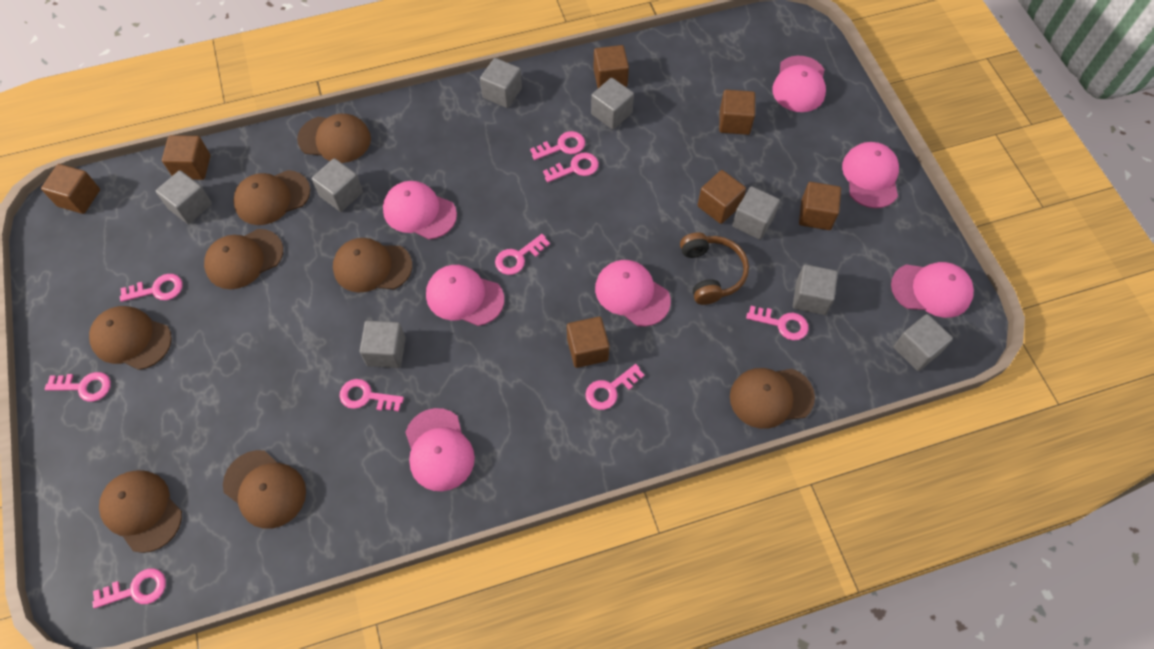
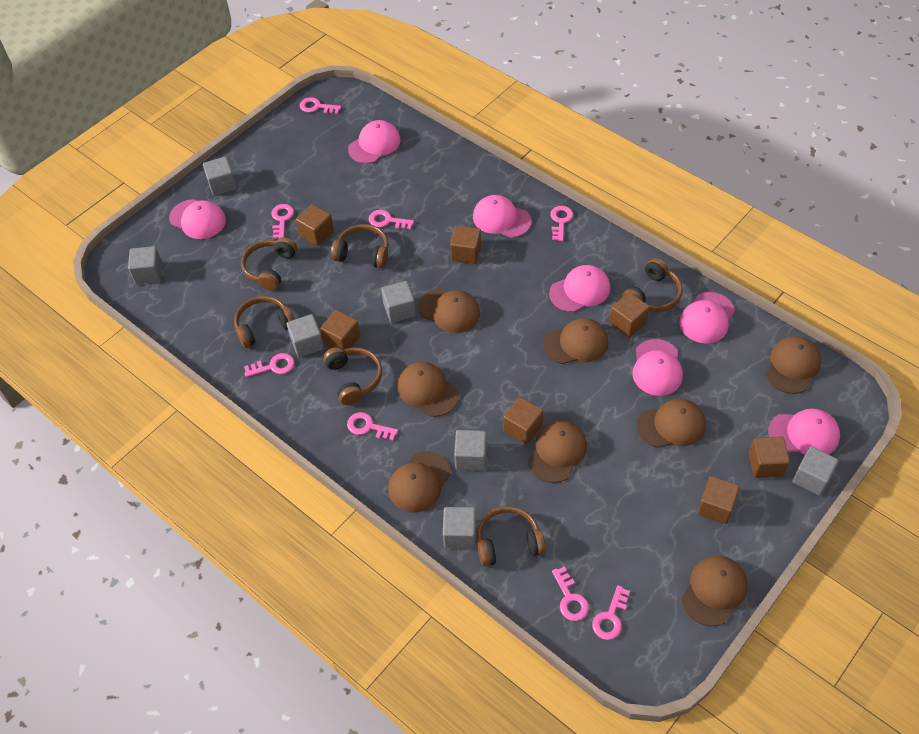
brown headphones: 1 -> 6
grey cube: 8 -> 7
pink key: 9 -> 8

